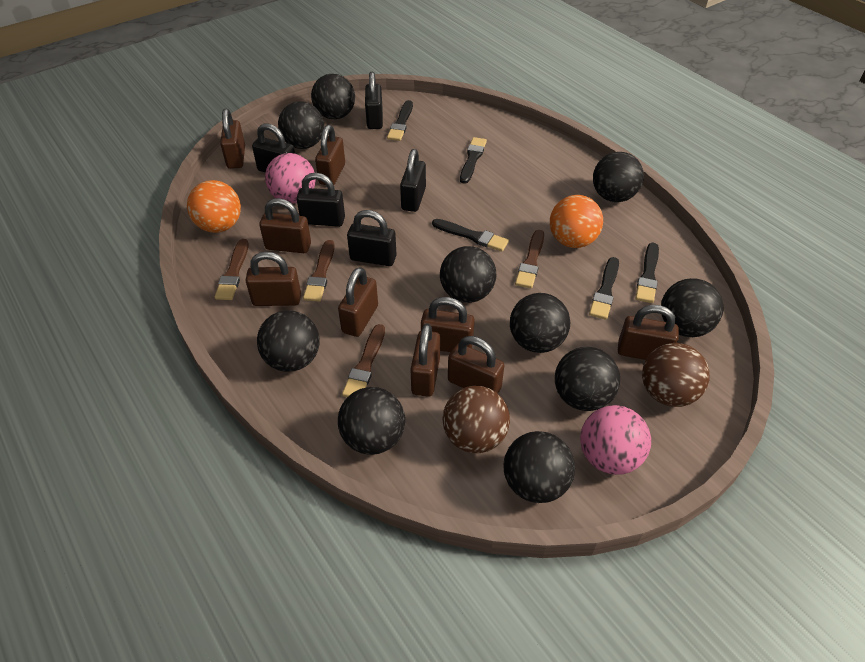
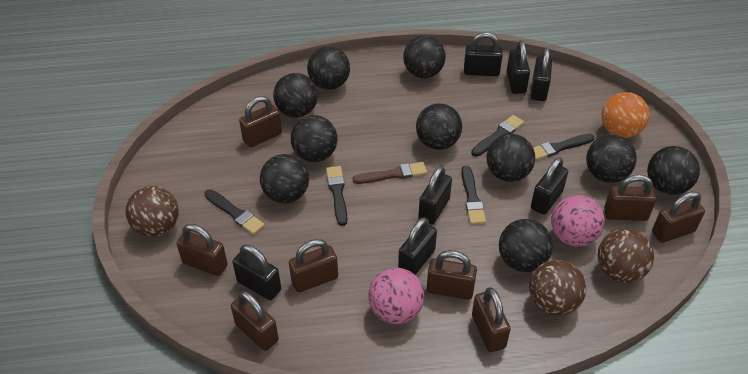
black padlock: 5 -> 7
brown ball: 2 -> 3
brown brush: 4 -> 1
brown padlock: 9 -> 8
orange ball: 2 -> 1

